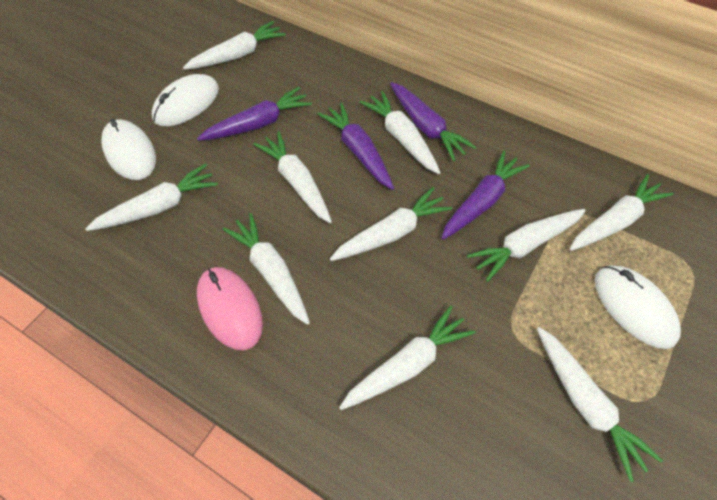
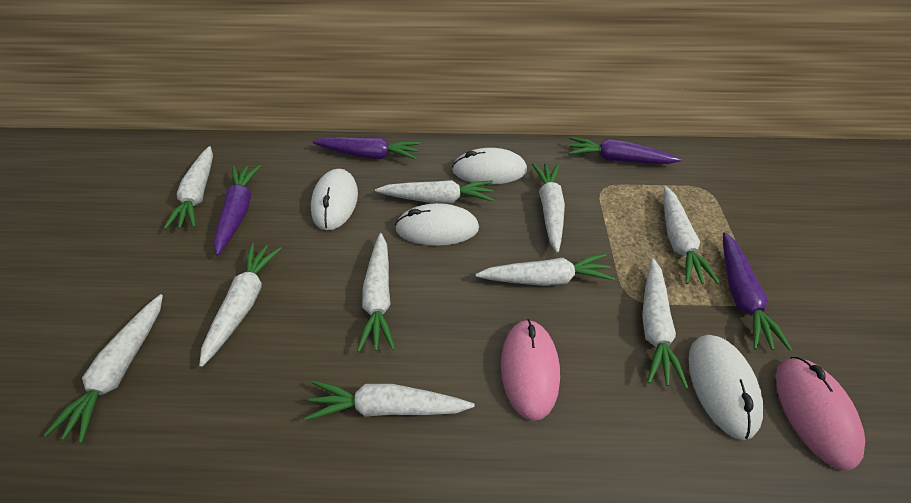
pink mouse: 1 -> 2
white mouse: 3 -> 4

